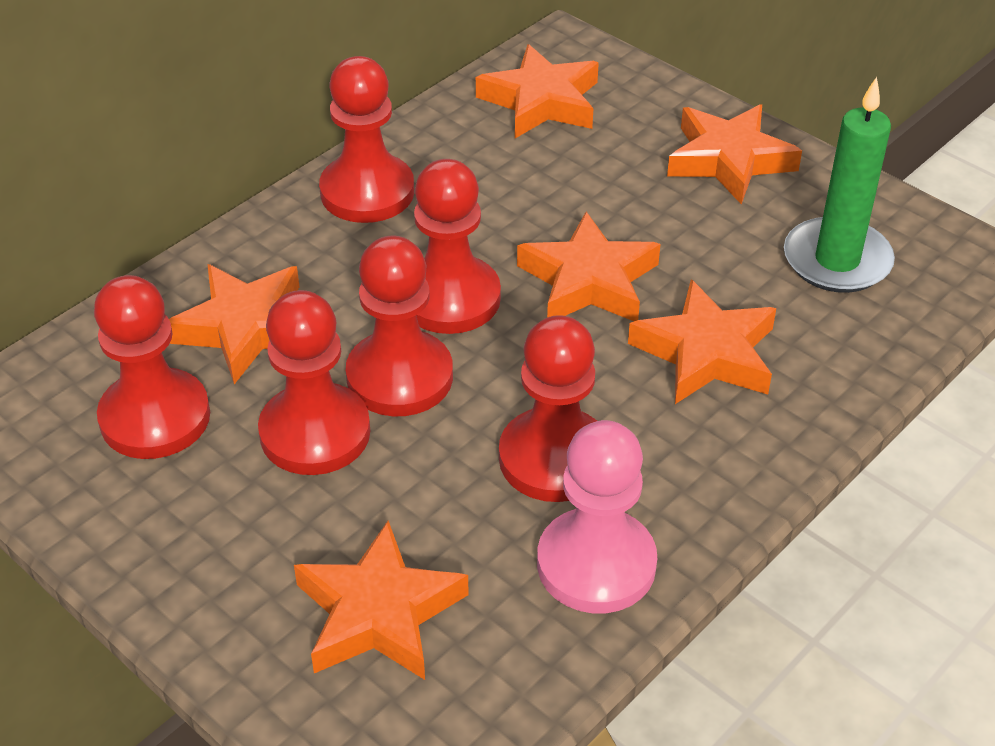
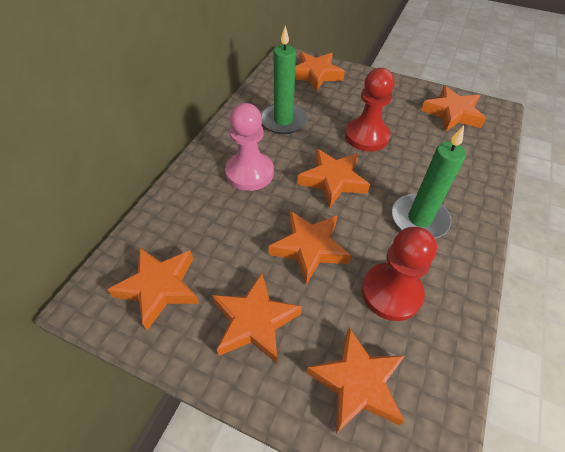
green candle: 1 -> 2
orange star: 6 -> 7
red pawn: 6 -> 2

